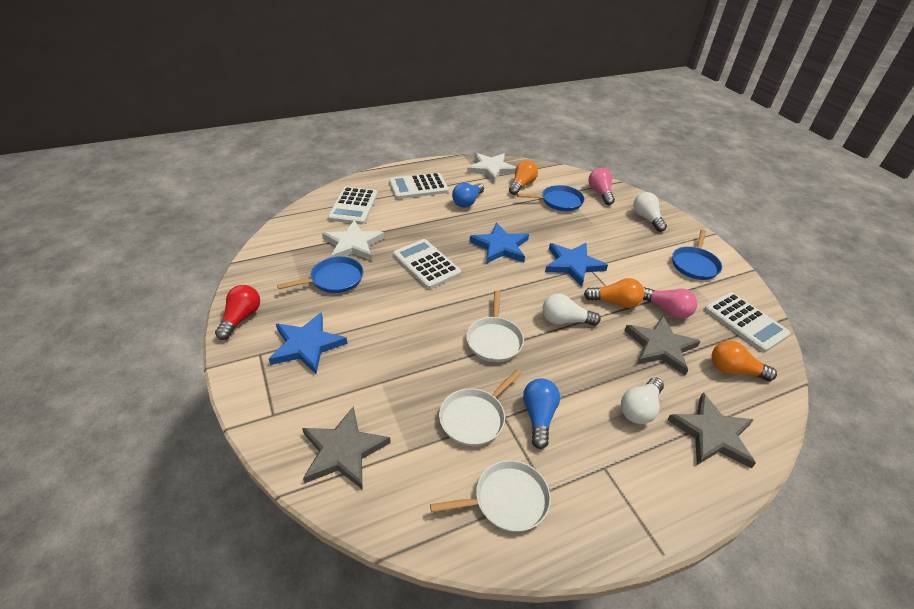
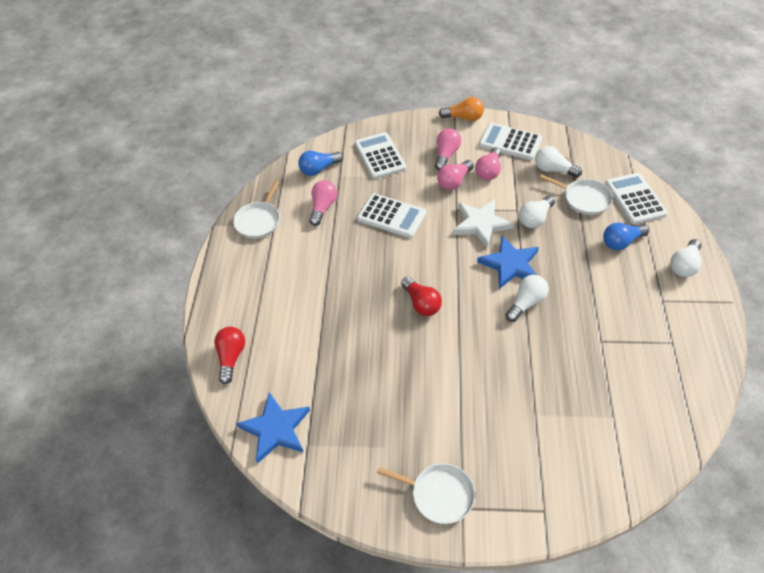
blue pan: 3 -> 0
blue star: 3 -> 2
grey star: 3 -> 0
orange light bulb: 3 -> 1
pink light bulb: 2 -> 4
red light bulb: 1 -> 2
white light bulb: 3 -> 4
white star: 2 -> 1

